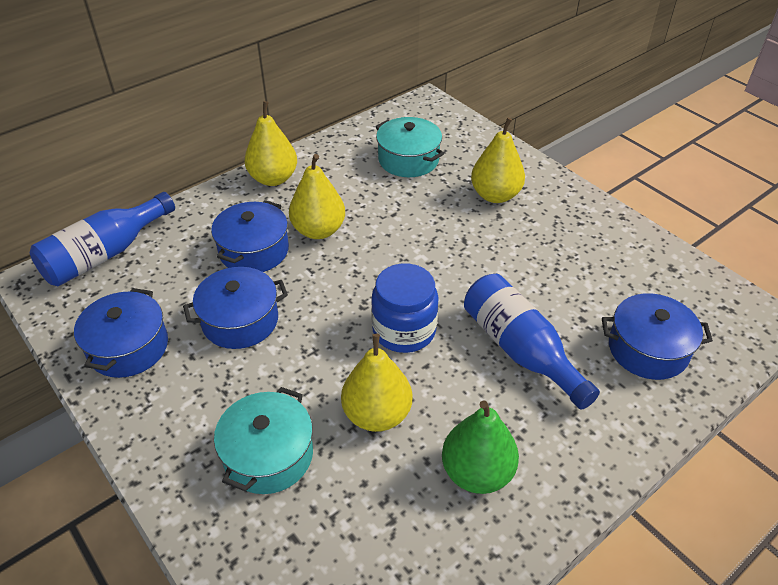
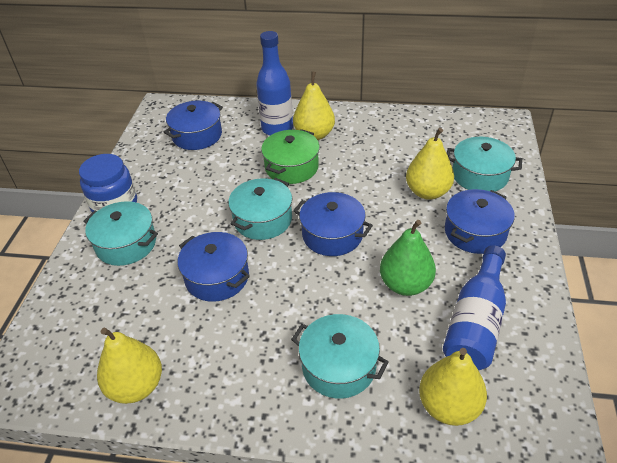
green pot: 0 -> 1
turquoise pot: 2 -> 4

